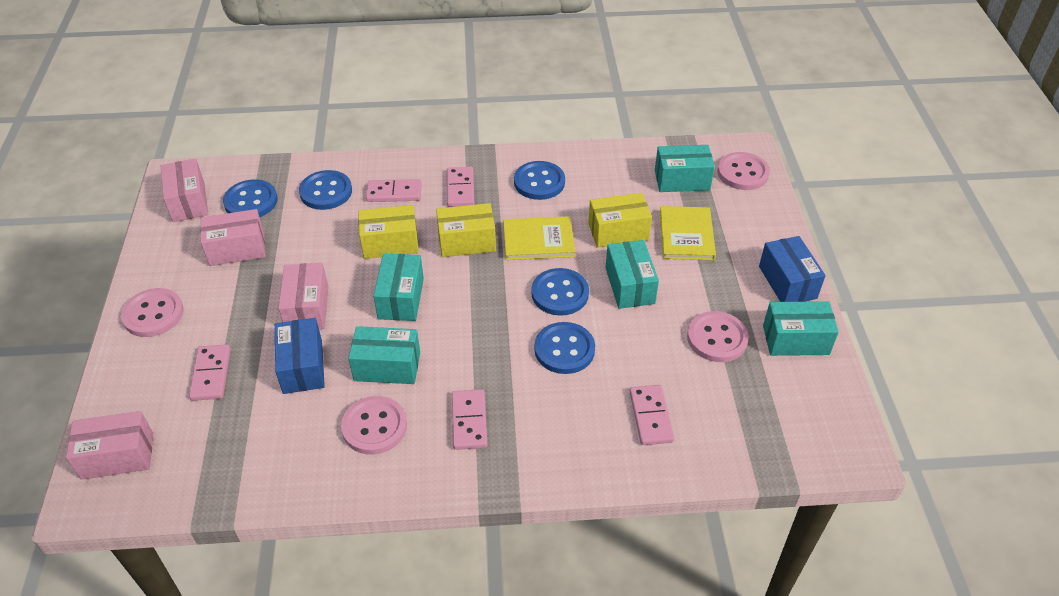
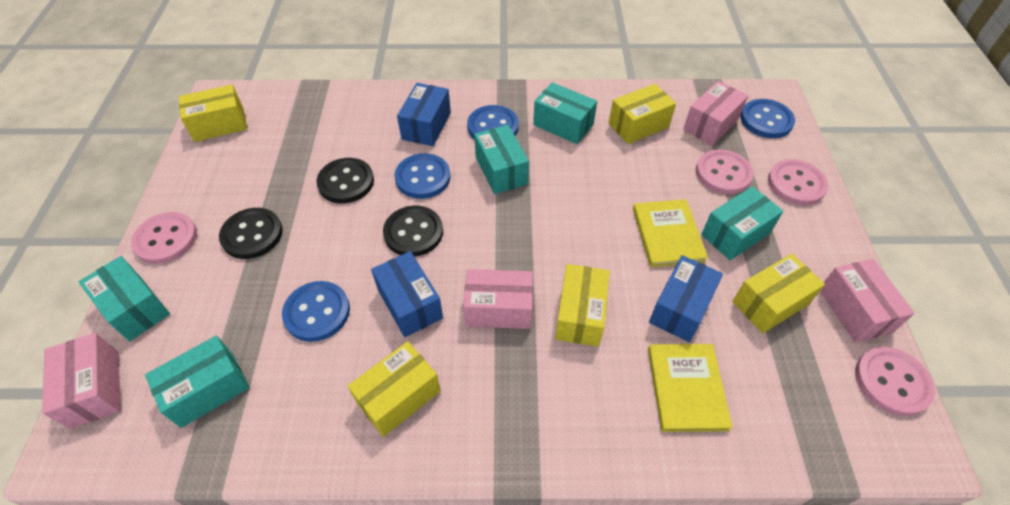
black button: 0 -> 3
blue box: 2 -> 3
blue button: 5 -> 4
pink domino: 5 -> 0
yellow box: 3 -> 5

